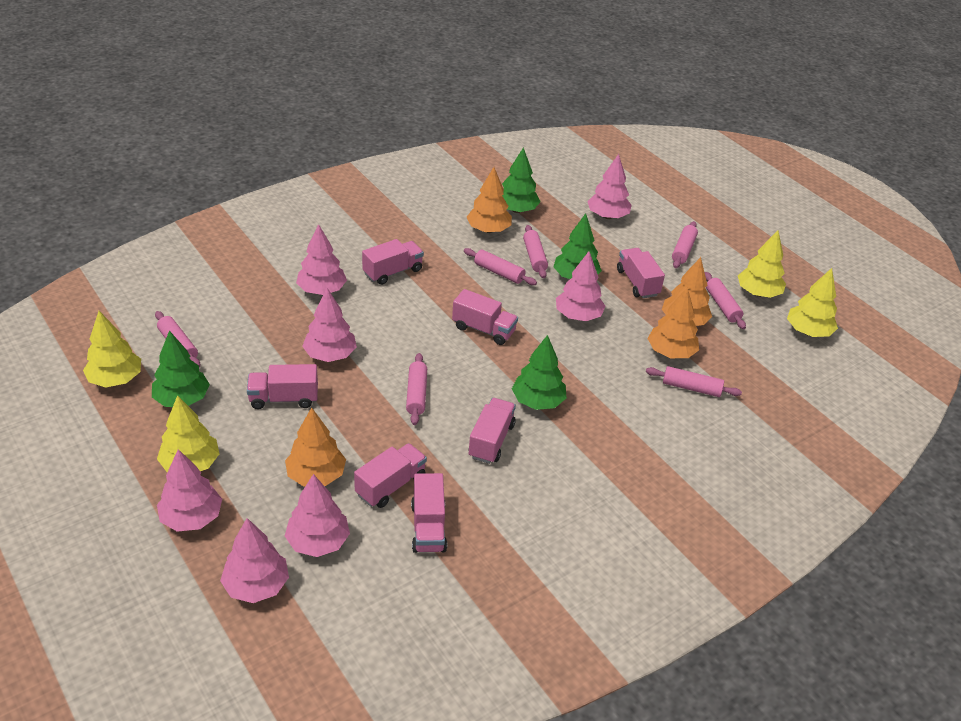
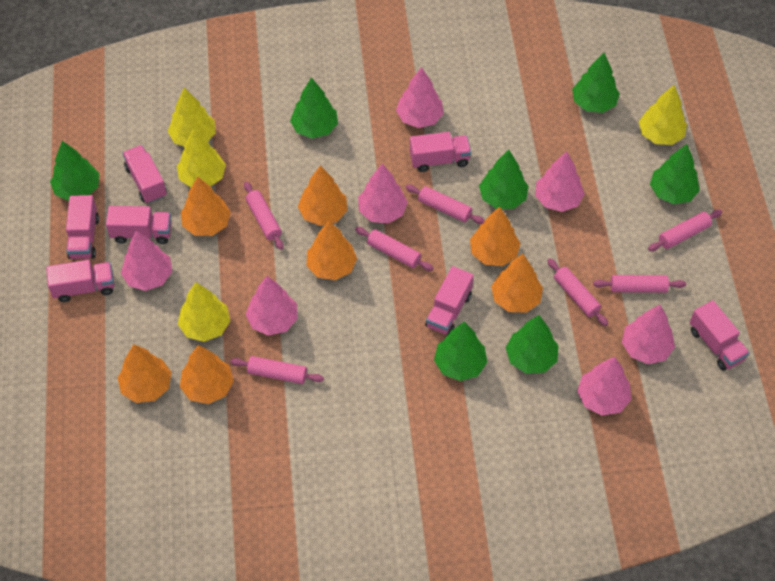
green tree: 4 -> 7
orange tree: 4 -> 7

